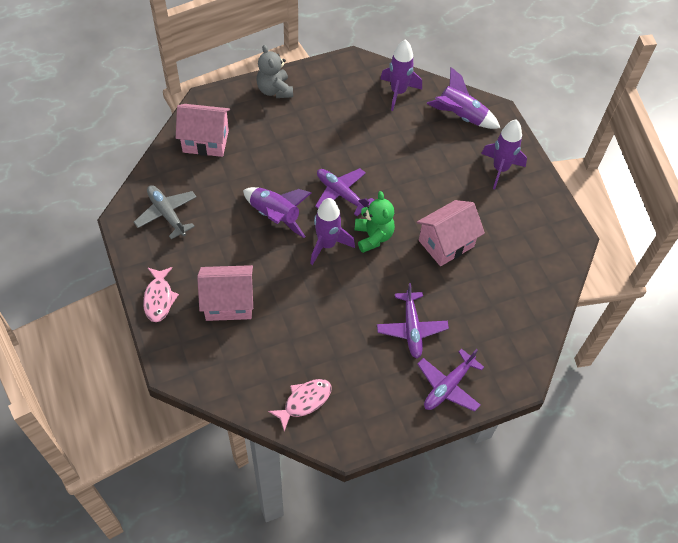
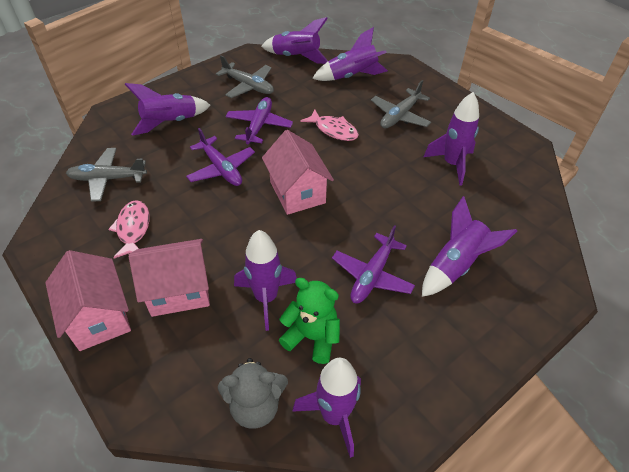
grey plane: 1 -> 3
purple rocket: 5 -> 7

